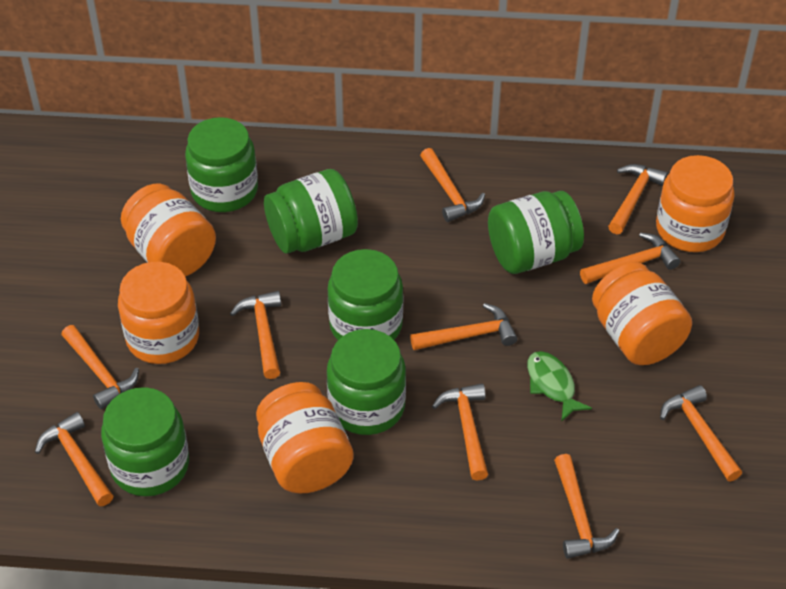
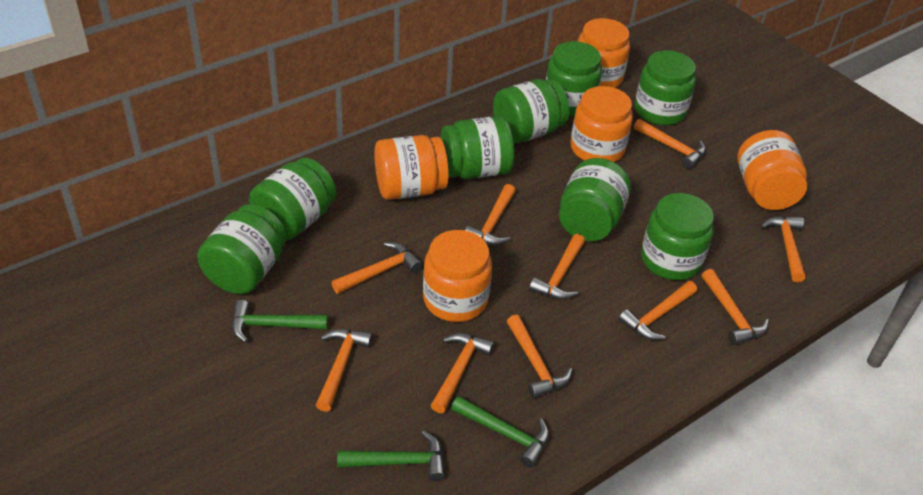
green fish: 1 -> 0
green hammer: 0 -> 3
green jar: 6 -> 8

